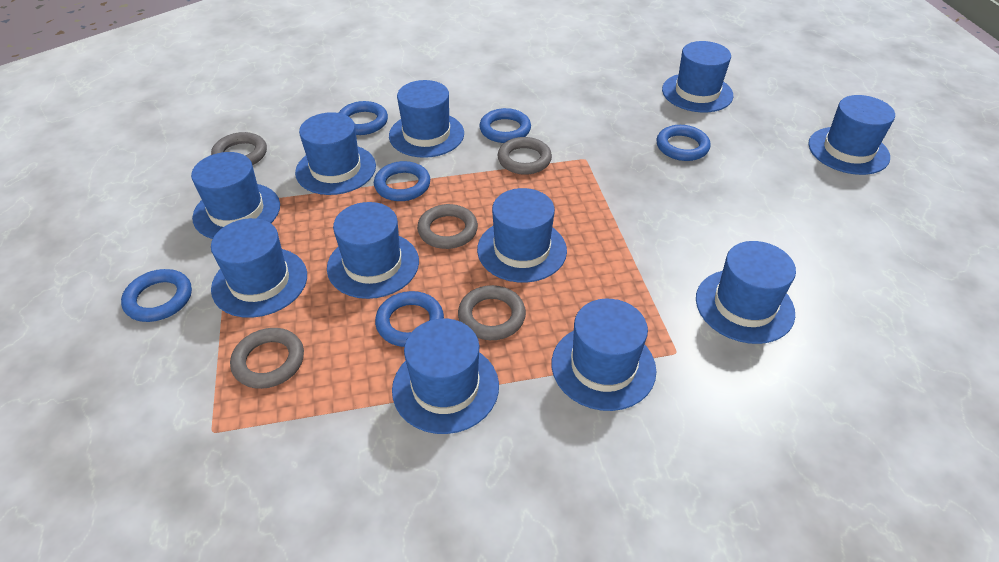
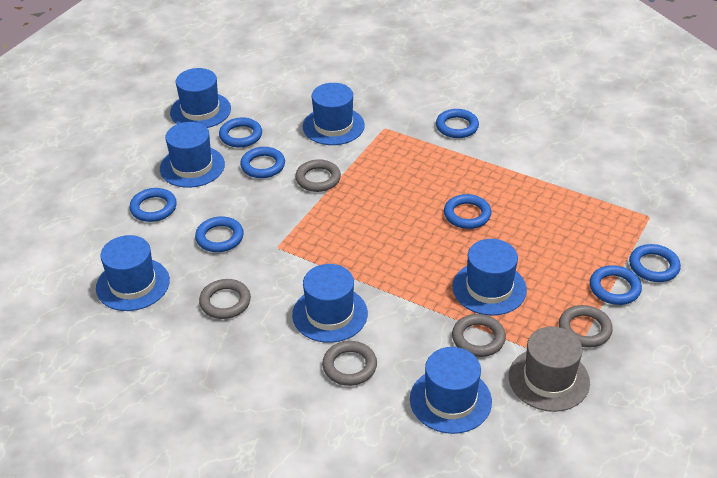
blue hat: 11 -> 7
blue ring: 6 -> 8
grey hat: 0 -> 1

